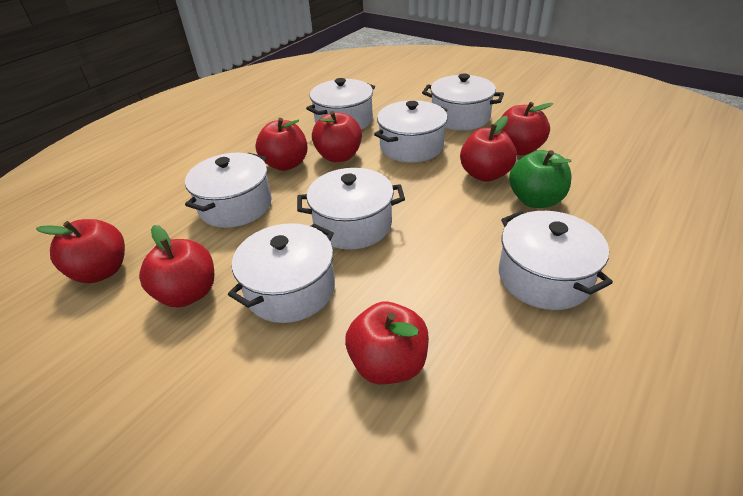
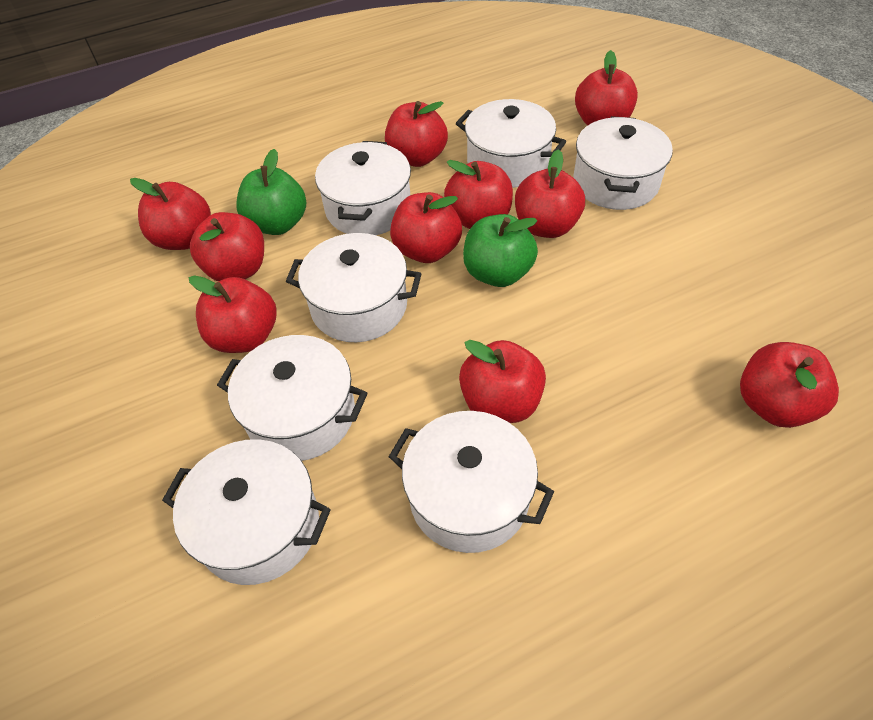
green apple: 1 -> 2
red apple: 7 -> 10

